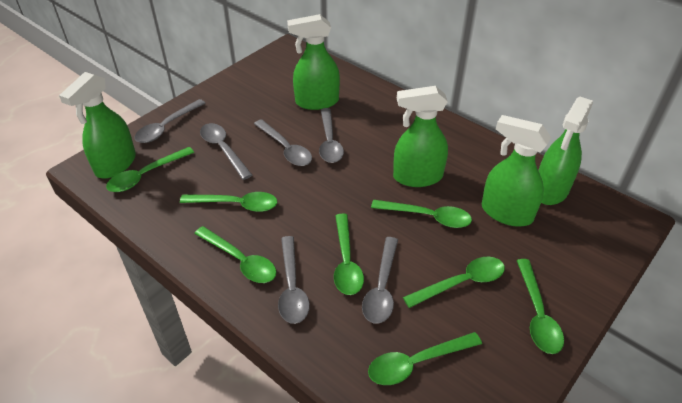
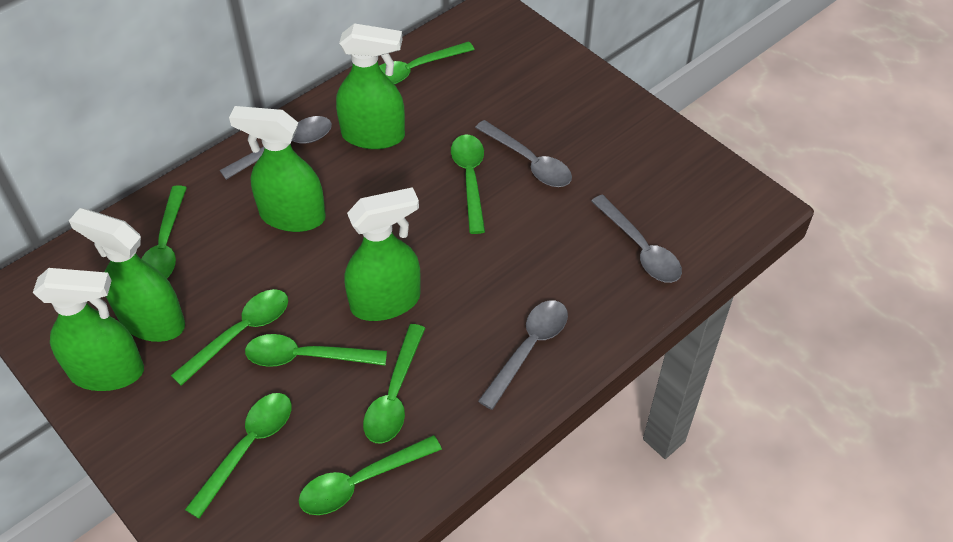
grey spoon: 6 -> 4

